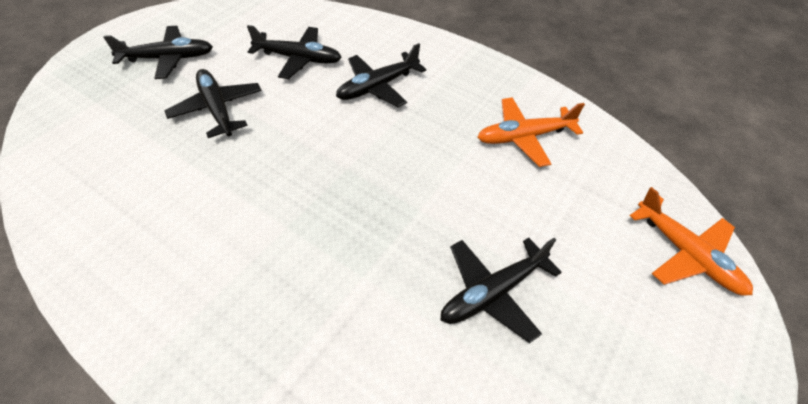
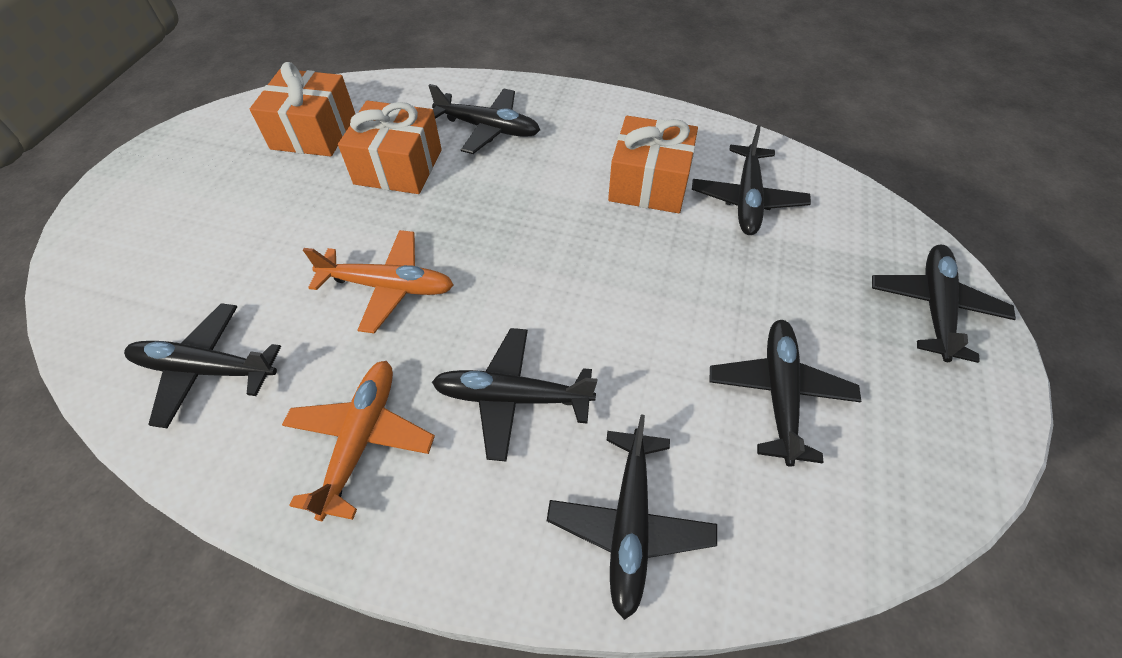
black plane: 5 -> 7
orange gift: 0 -> 3

